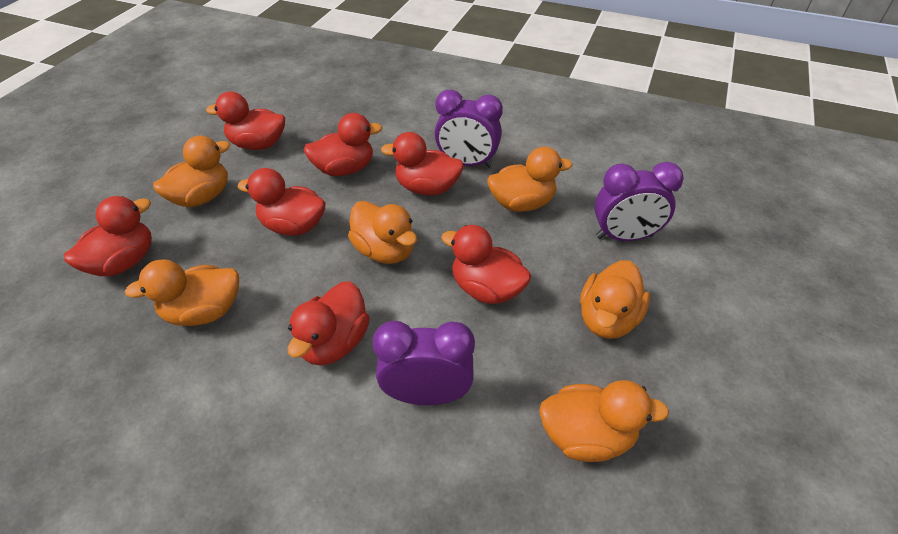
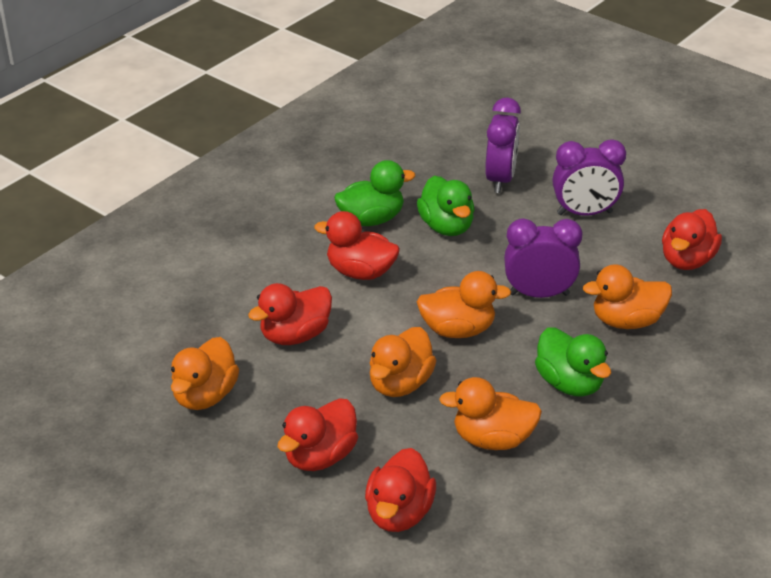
green duck: 0 -> 3
orange duck: 6 -> 5
red duck: 7 -> 5

